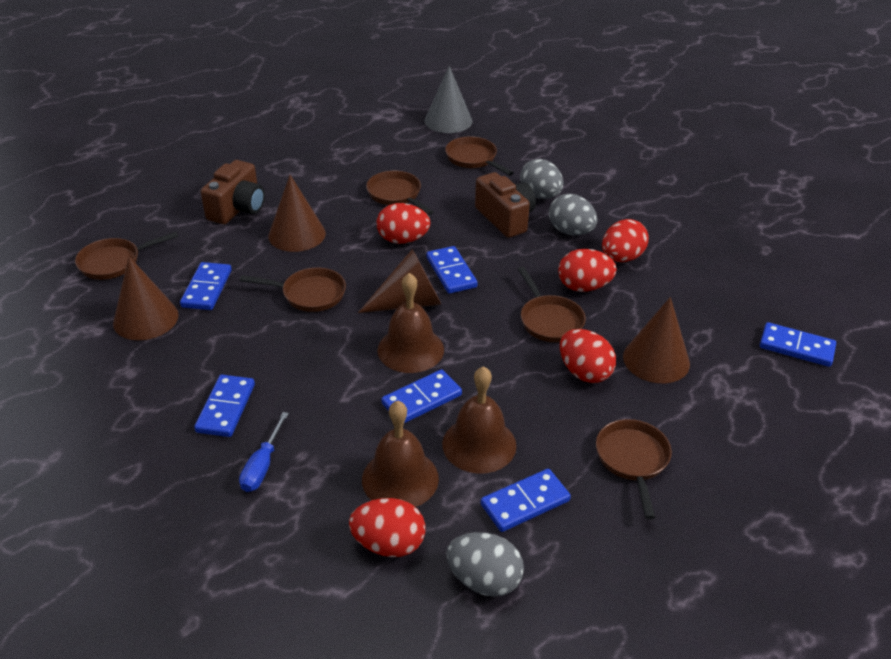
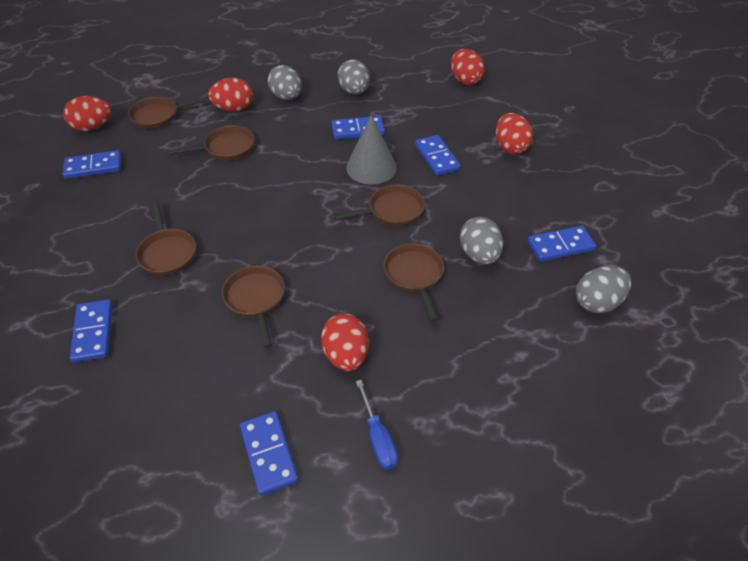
brown bell: 3 -> 0
brown camera: 2 -> 0
brown cone: 4 -> 0
grey egg: 3 -> 4

